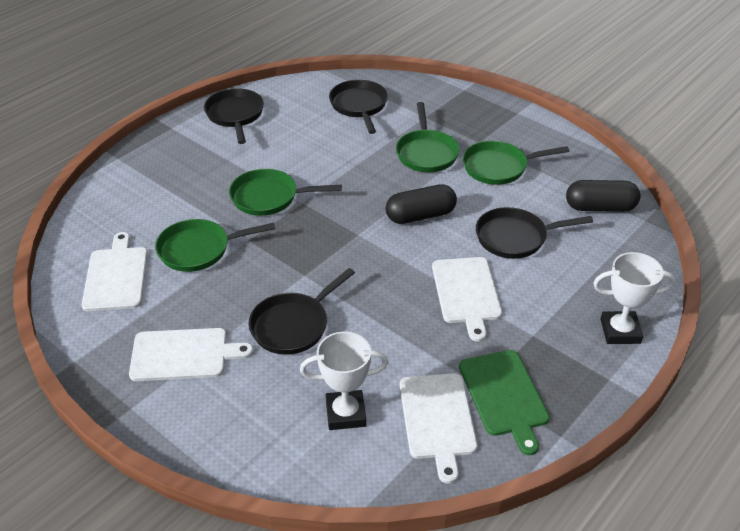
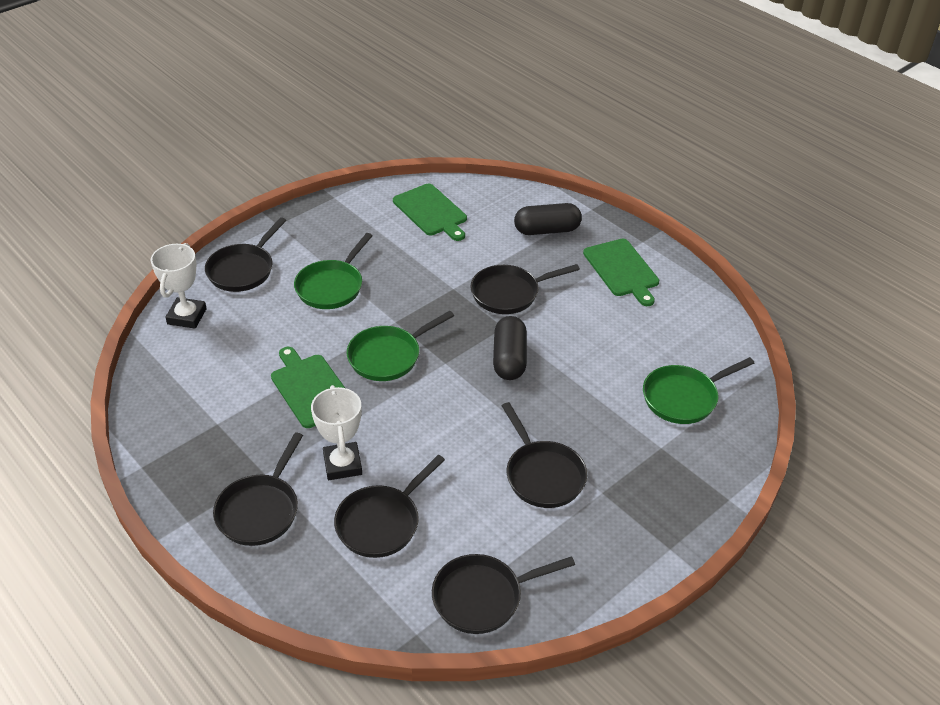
black pan: 4 -> 6
green cutting board: 1 -> 3
green pan: 4 -> 3
white cutting board: 4 -> 0

